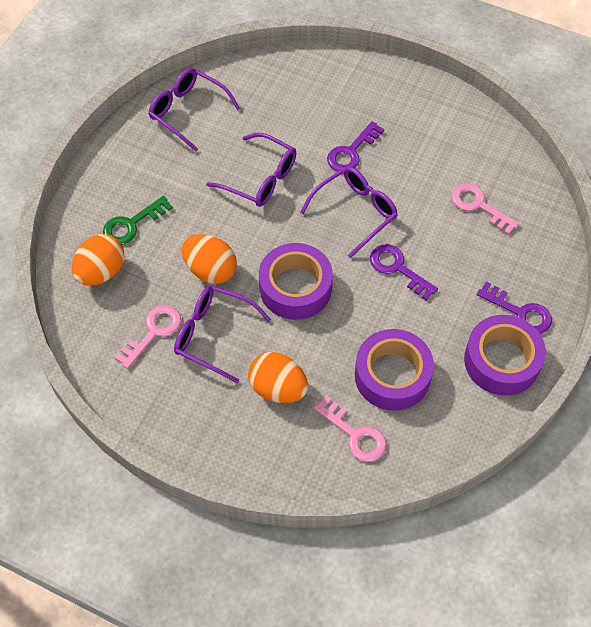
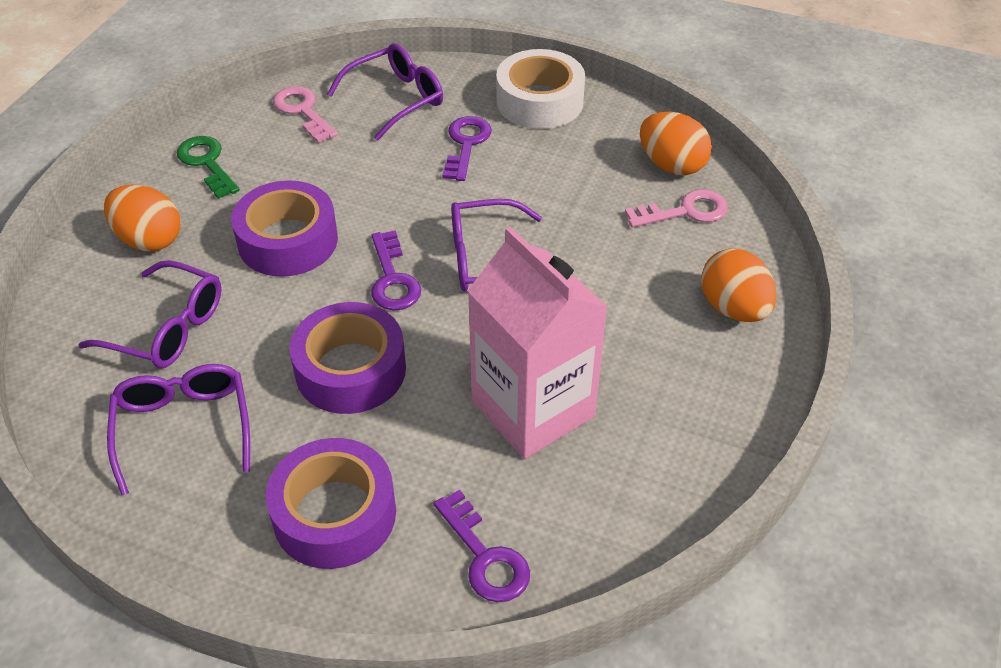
pink carton: 0 -> 1
pink key: 3 -> 2
white tape: 0 -> 1

